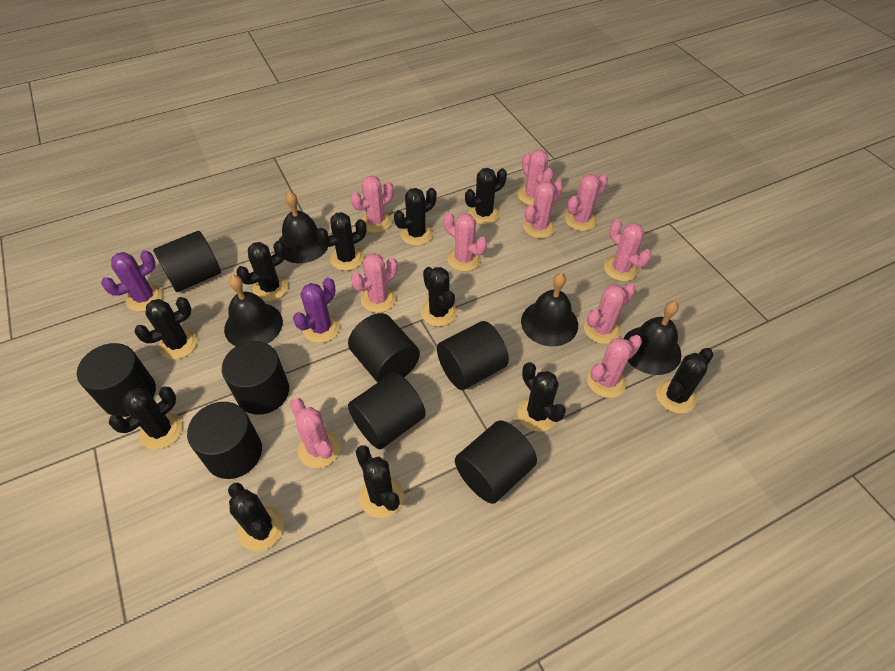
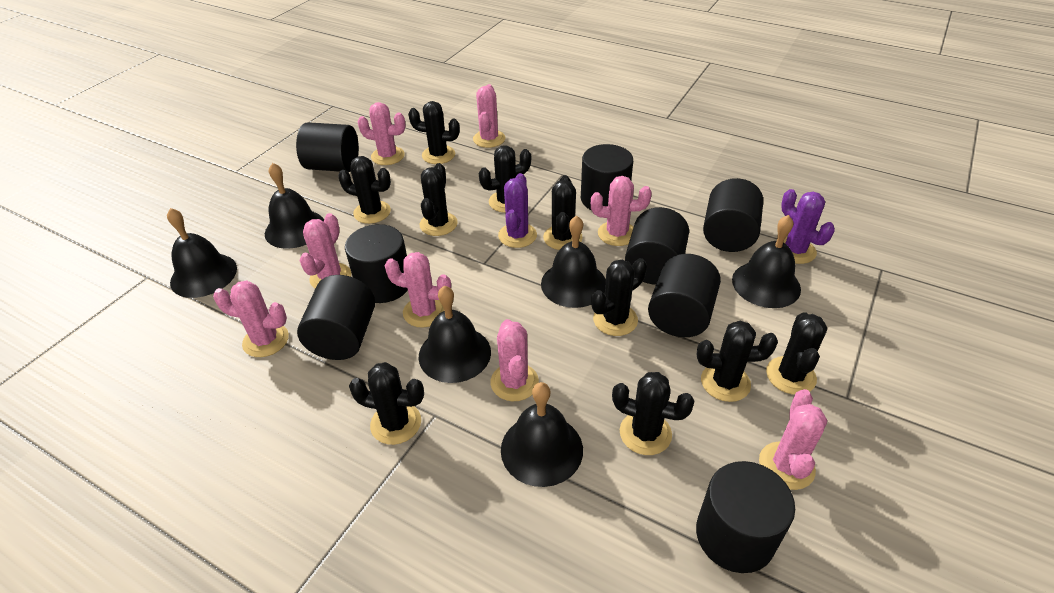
black bell: 4 -> 6
black cactus: 11 -> 10
pink cactus: 10 -> 8

